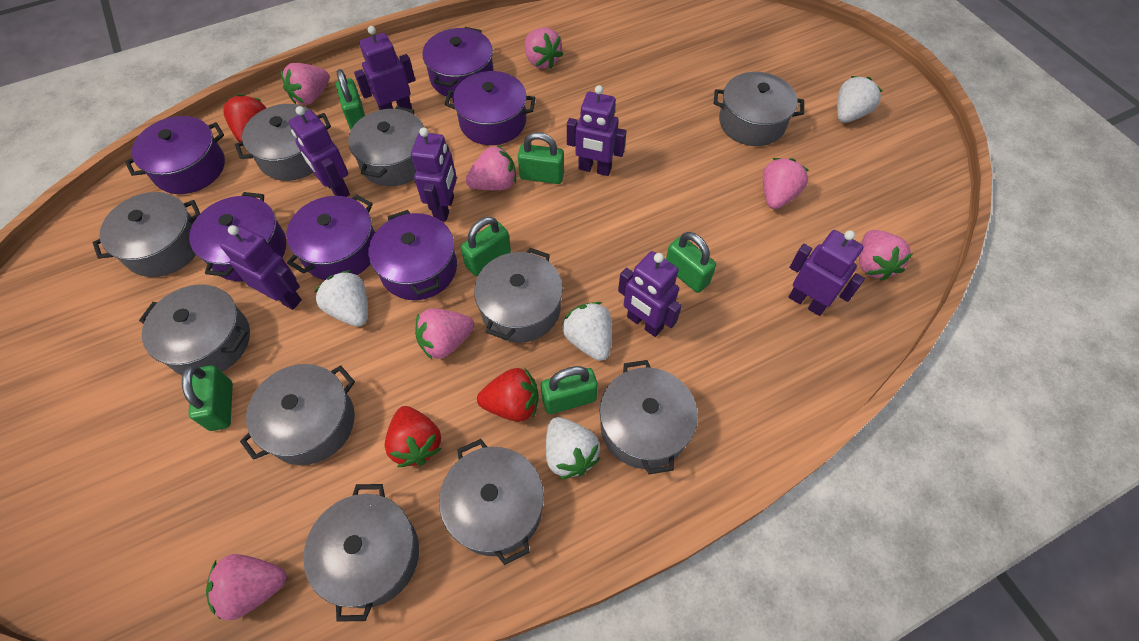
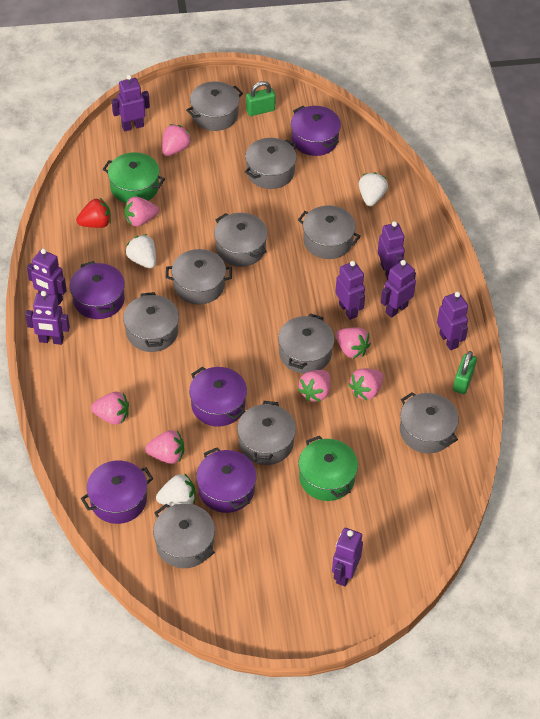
green padlock: 6 -> 2
green pot: 0 -> 2
purple pot: 6 -> 5
purple robot: 7 -> 8
red strawberry: 3 -> 1
white strawberry: 4 -> 3

